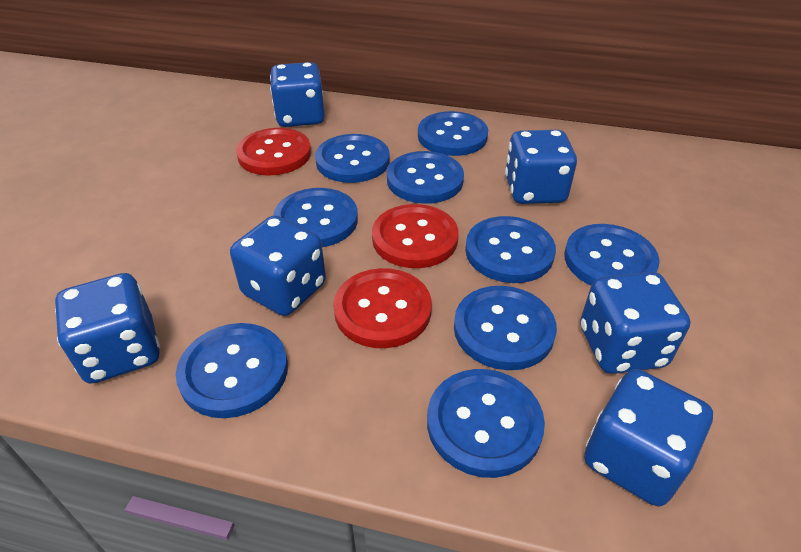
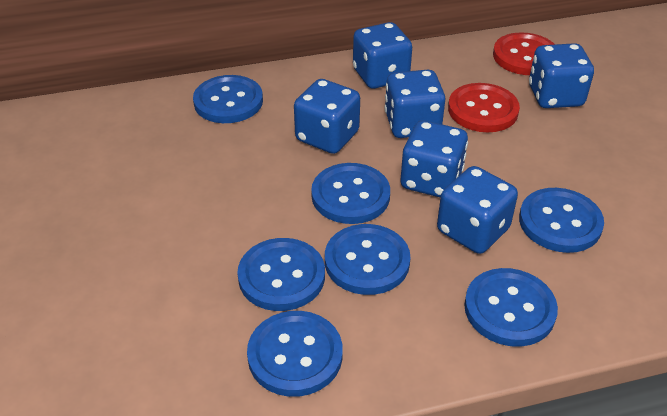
blue button: 9 -> 7
red button: 3 -> 2

